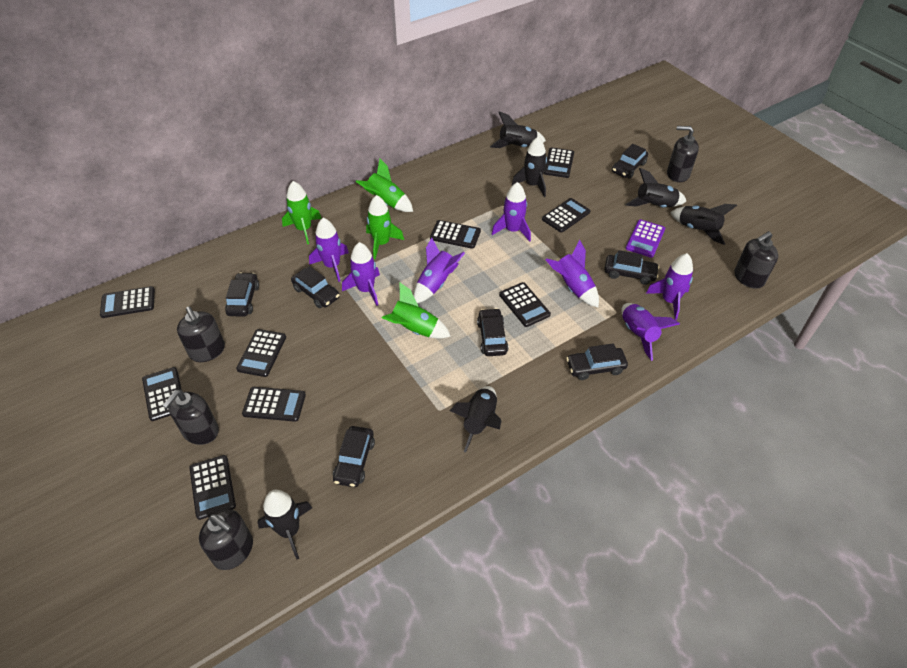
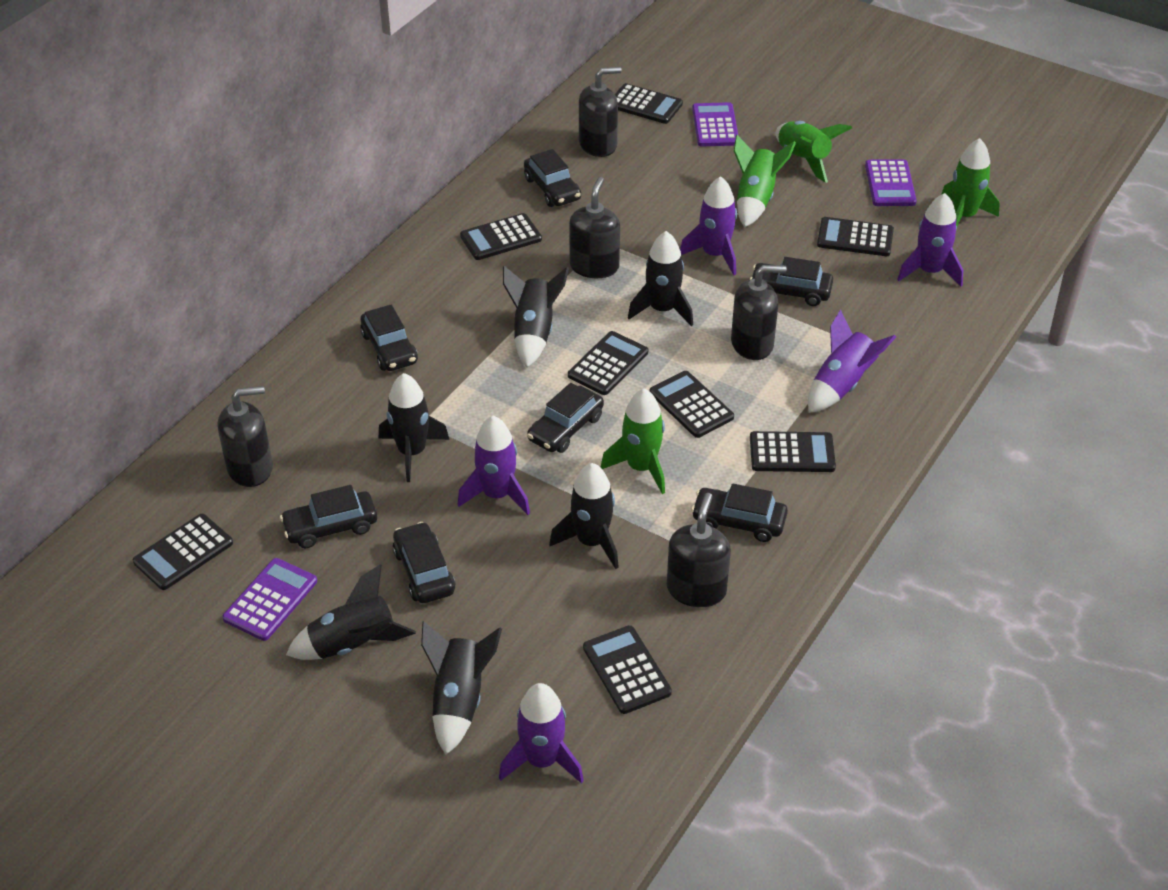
black calculator: 9 -> 8
purple calculator: 1 -> 3
purple rocket: 7 -> 5

